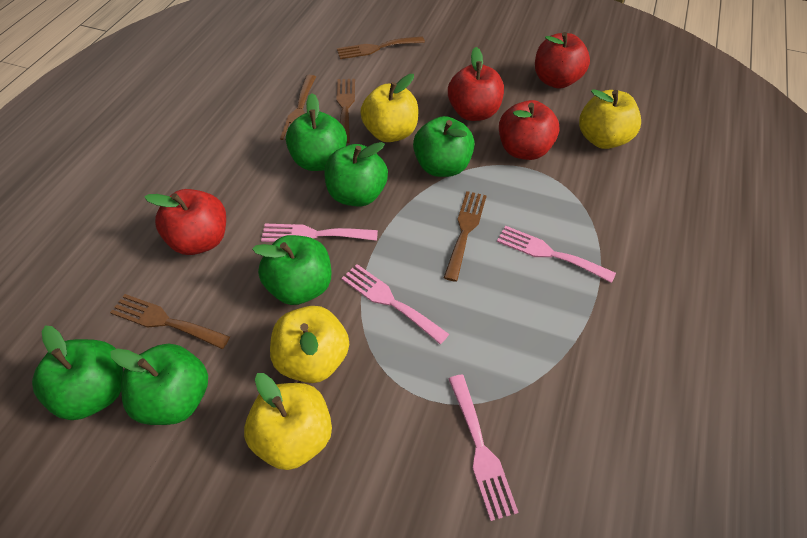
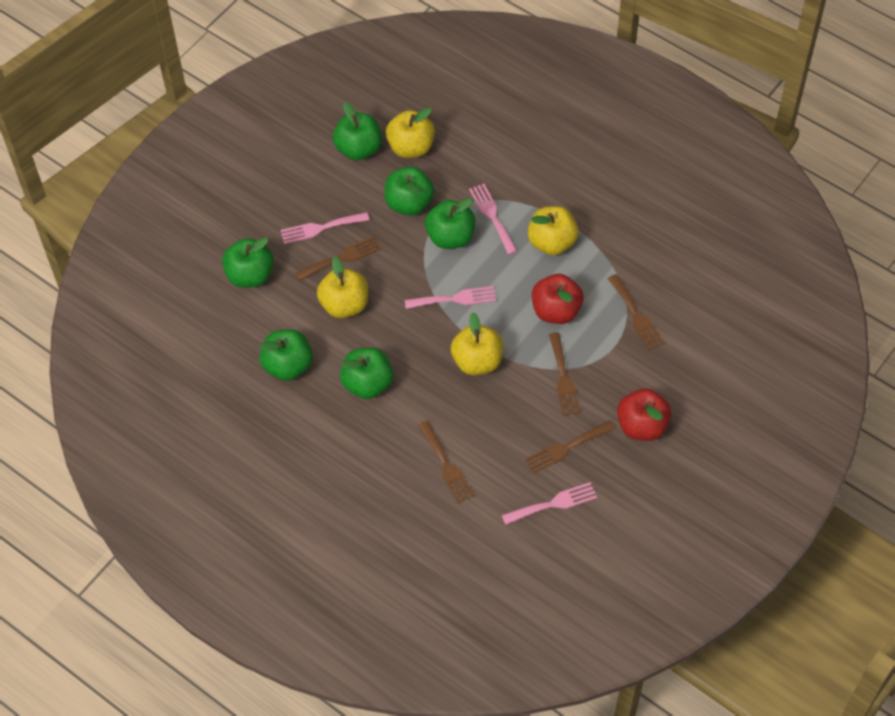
red apple: 4 -> 2

